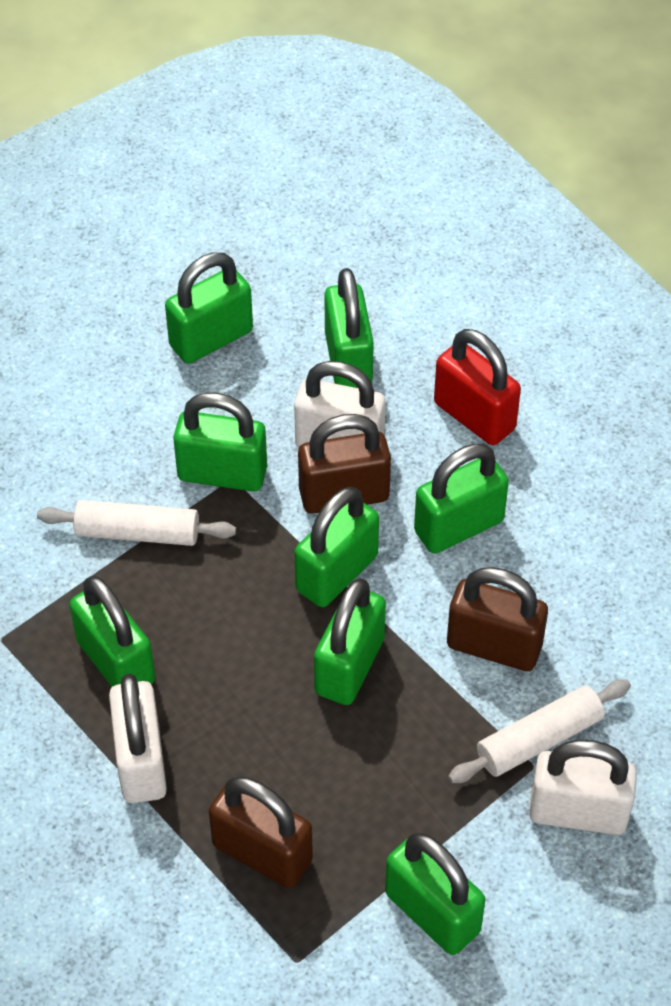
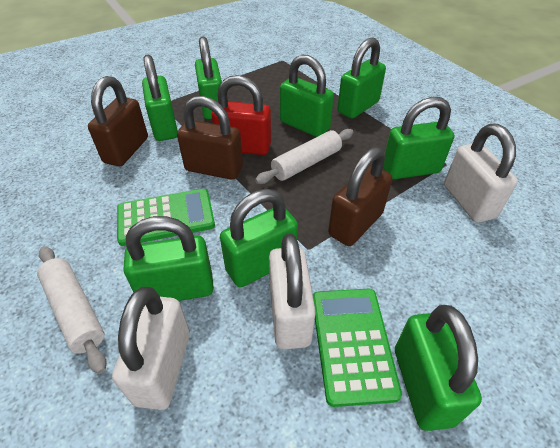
green calculator: 0 -> 2

